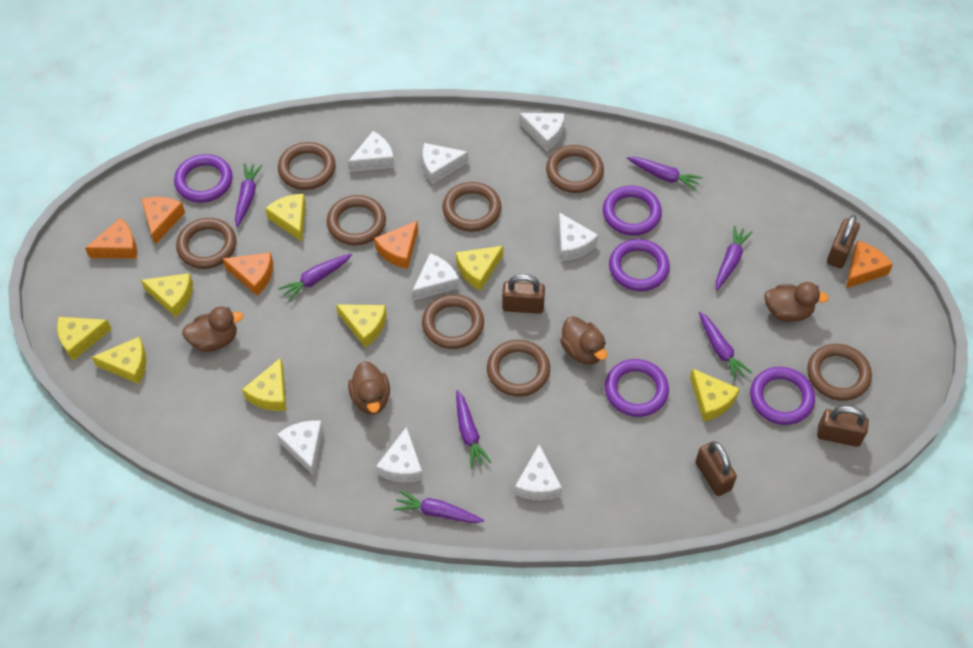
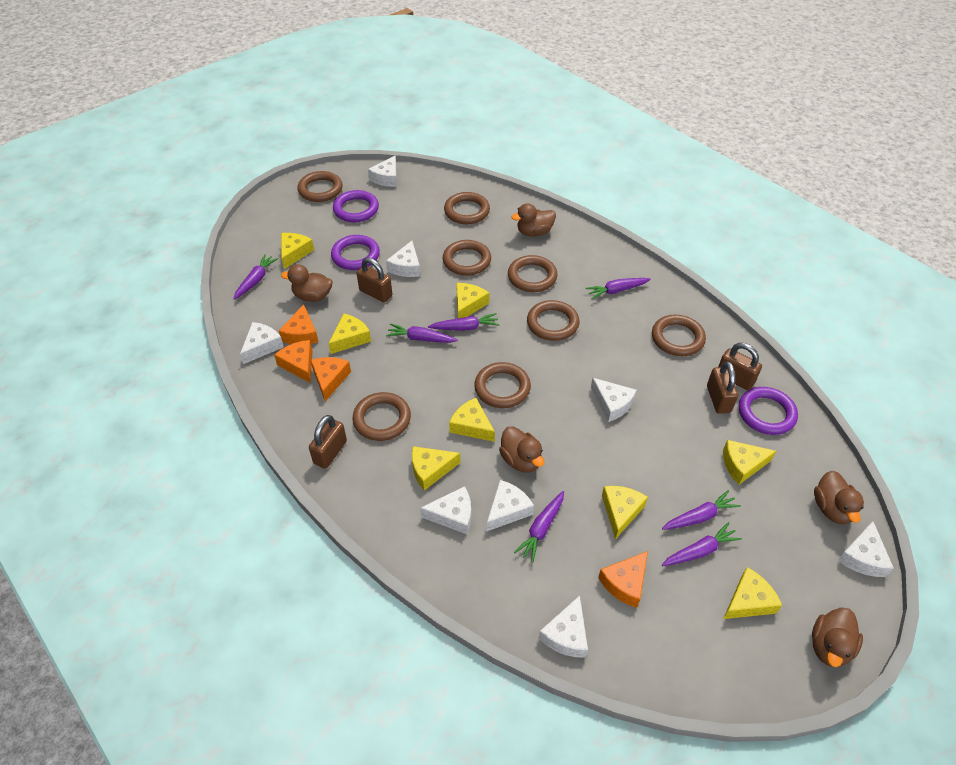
brown duck: 4 -> 5
orange cheese: 5 -> 4
purple ring: 5 -> 3

